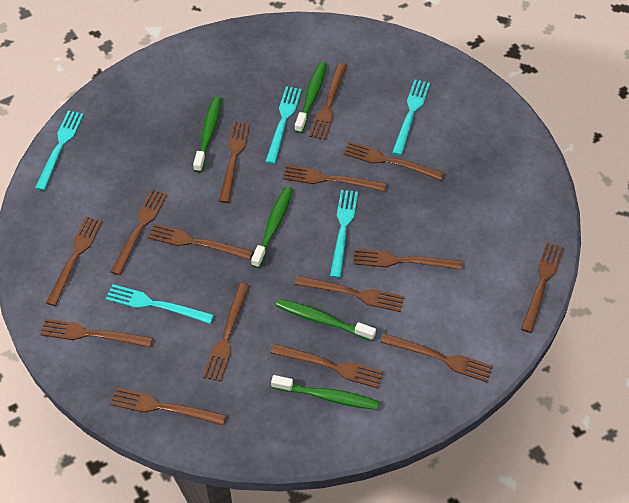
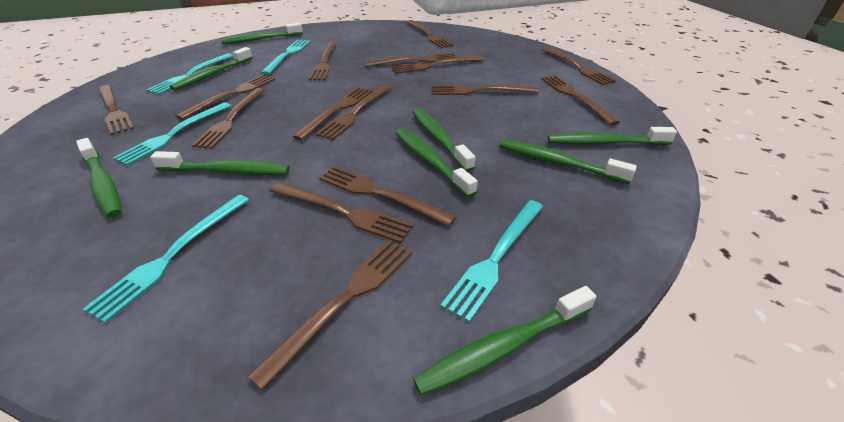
green toothbrush: 5 -> 9

